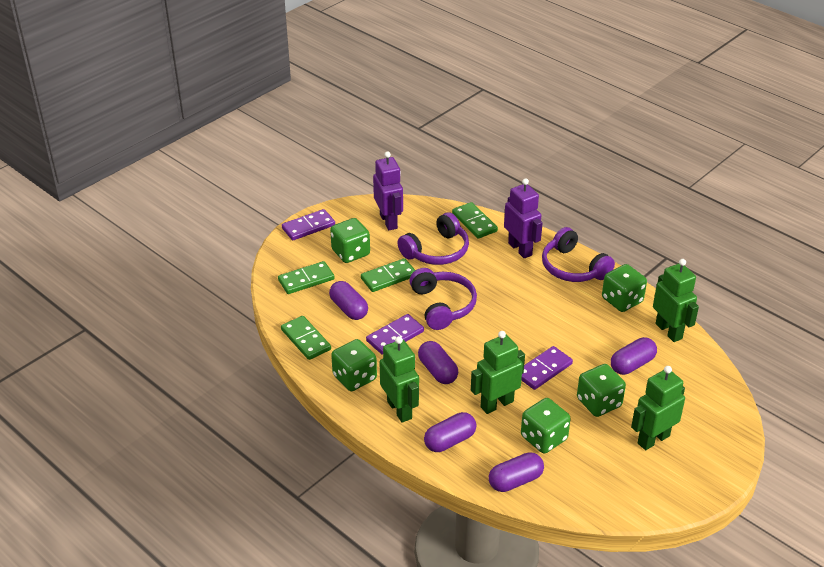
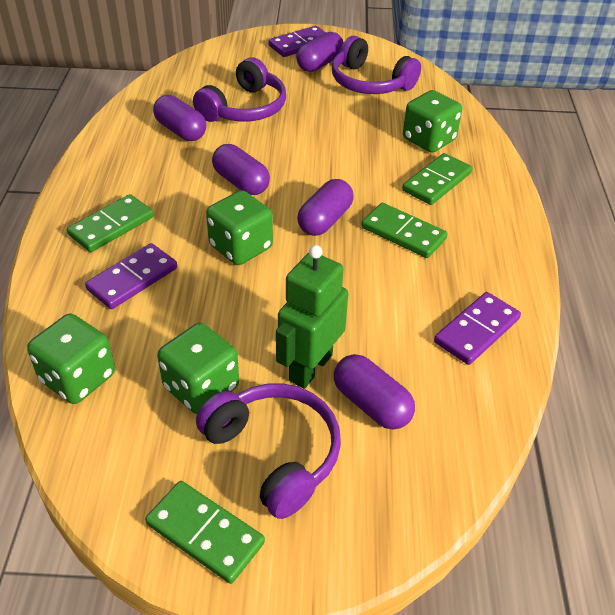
green dice: 5 -> 4
green robot: 4 -> 1
purple robot: 2 -> 0

